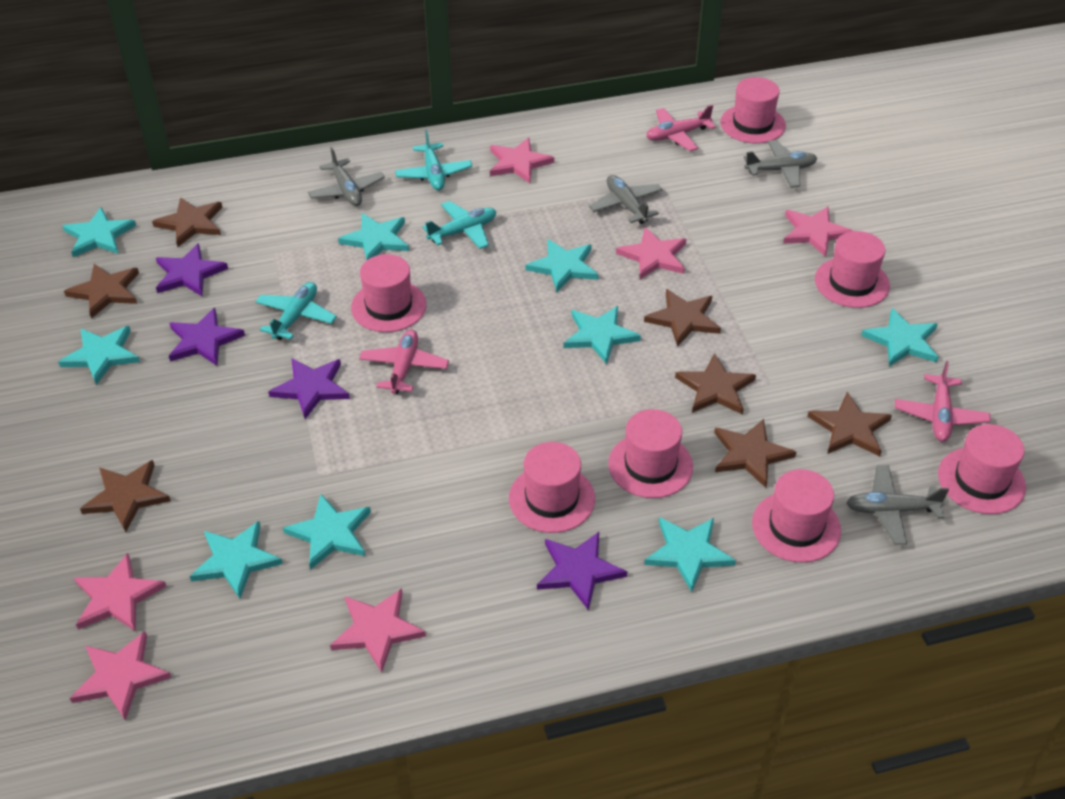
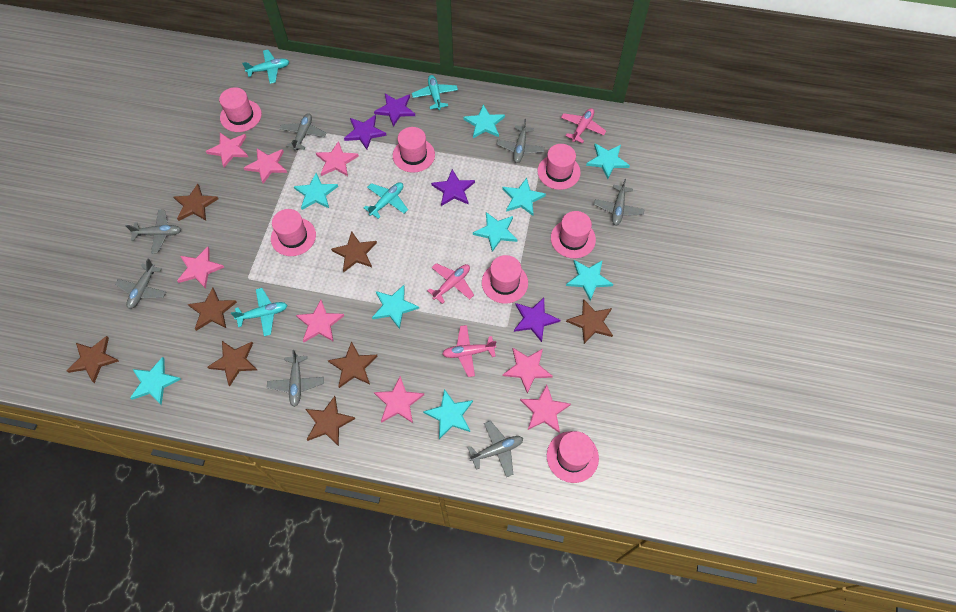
brown star: 7 -> 8
grey plane: 4 -> 7
pink star: 6 -> 8
turquoise plane: 3 -> 4

